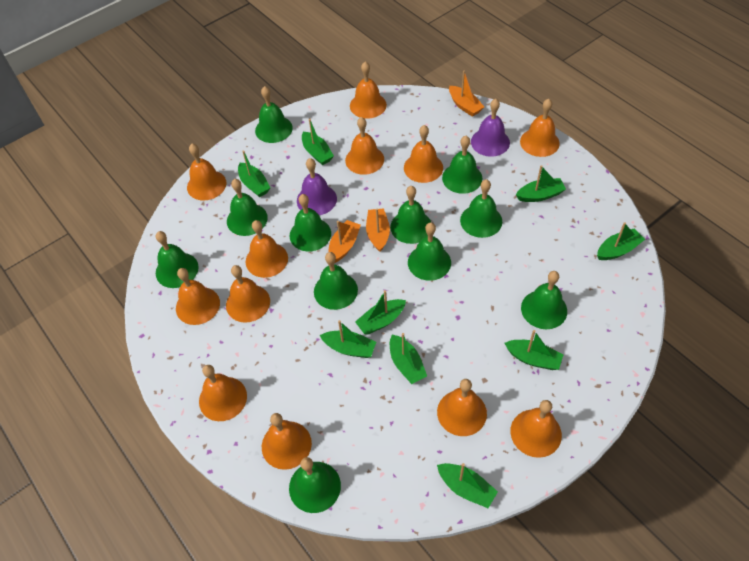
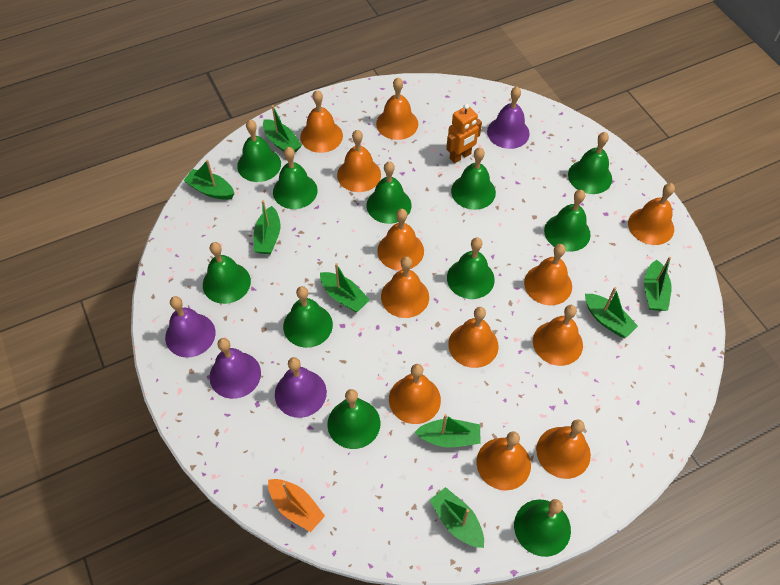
green boat: 9 -> 8
orange boat: 3 -> 1
orange robot: 0 -> 1
purple bell: 2 -> 4

